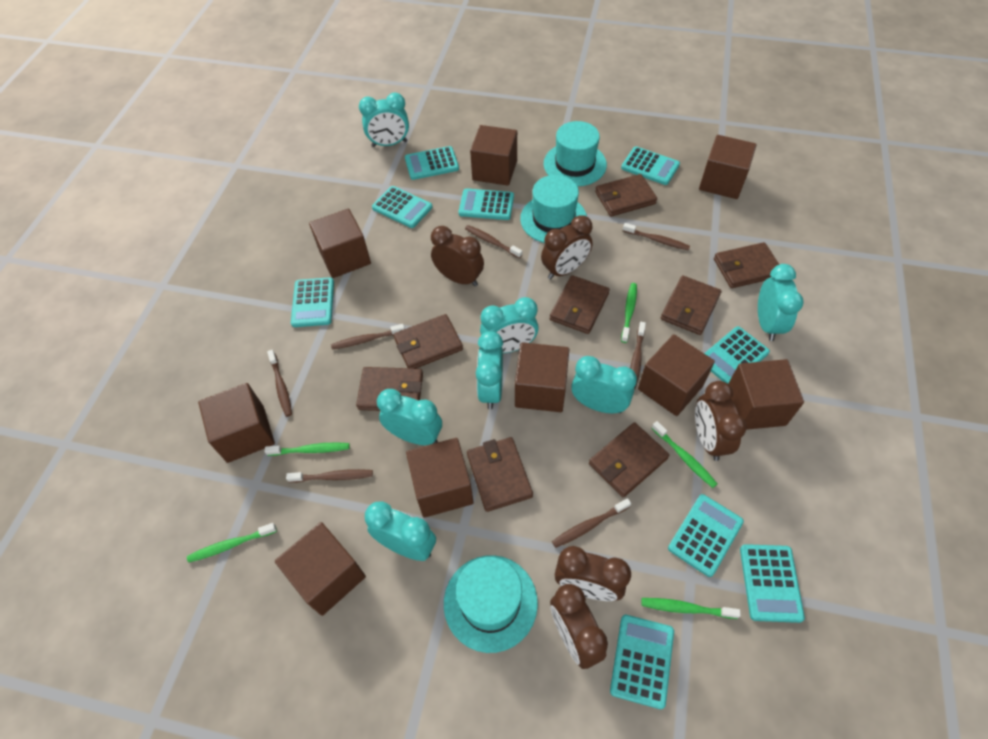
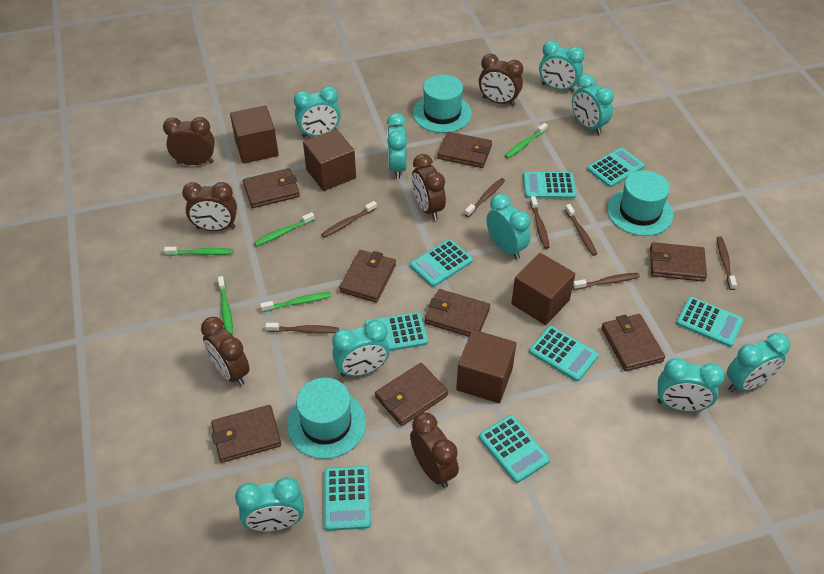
brown clock: 5 -> 6
brown cube: 9 -> 4
turquoise calculator: 9 -> 8
turquoise clock: 7 -> 9

